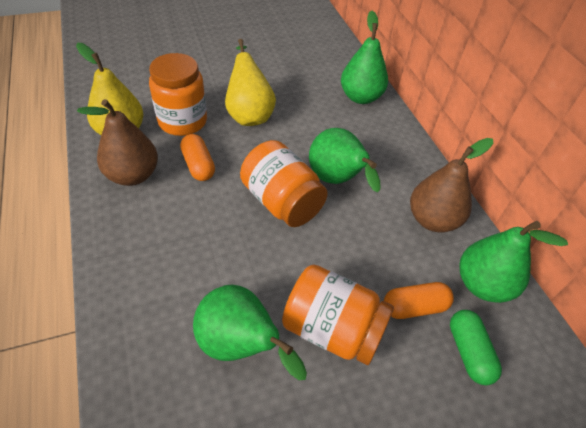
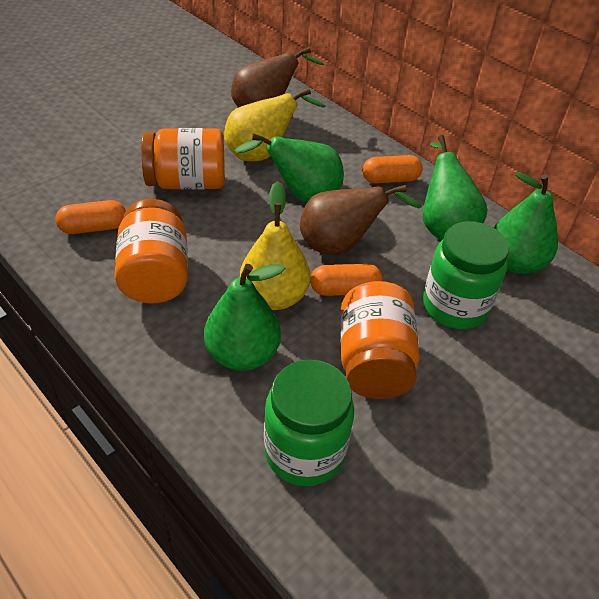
green capsule: 1 -> 0
green jar: 0 -> 2
orange capsule: 2 -> 3

